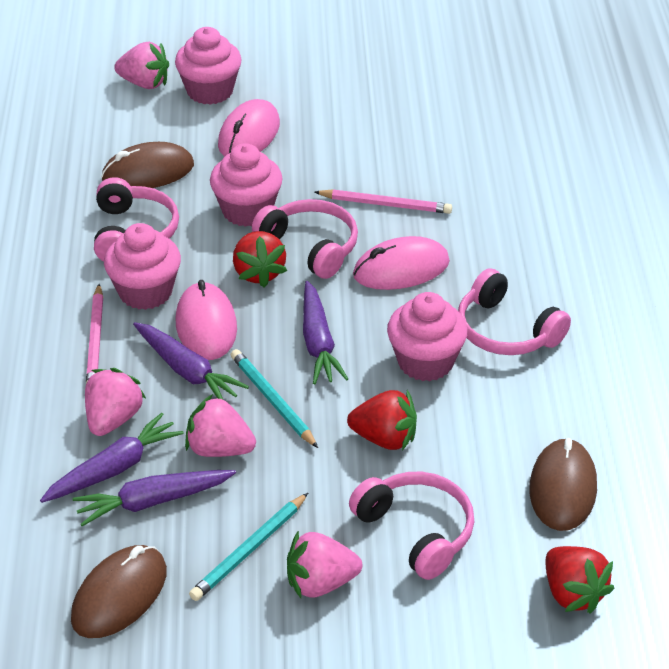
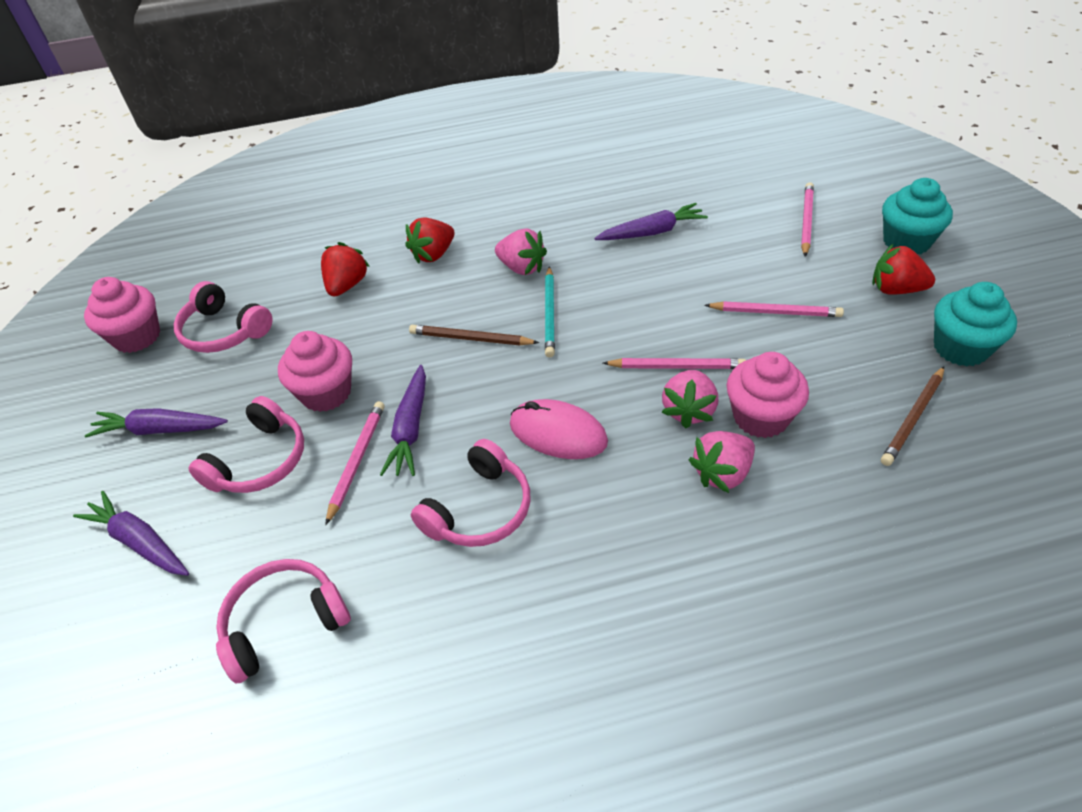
brown mouse: 3 -> 0
brown pencil: 0 -> 2
pink cupcake: 4 -> 3
pink mouse: 3 -> 1
pink pencil: 2 -> 4
pink strawberry: 4 -> 3
turquoise cupcake: 0 -> 2
turquoise pencil: 2 -> 1

